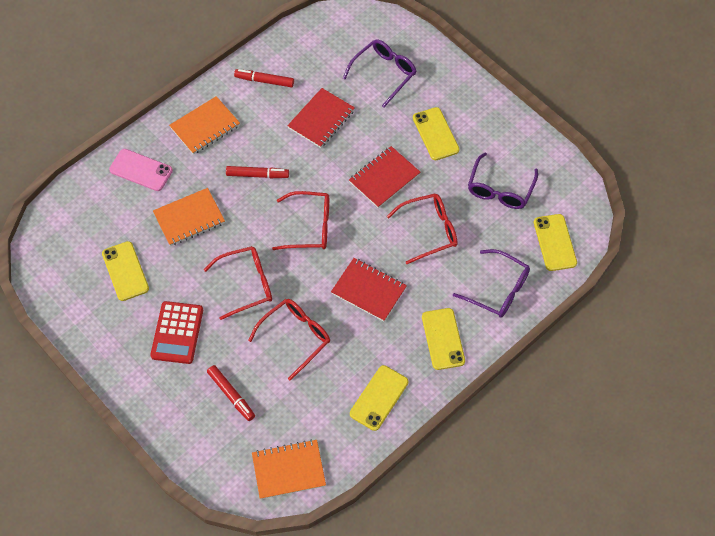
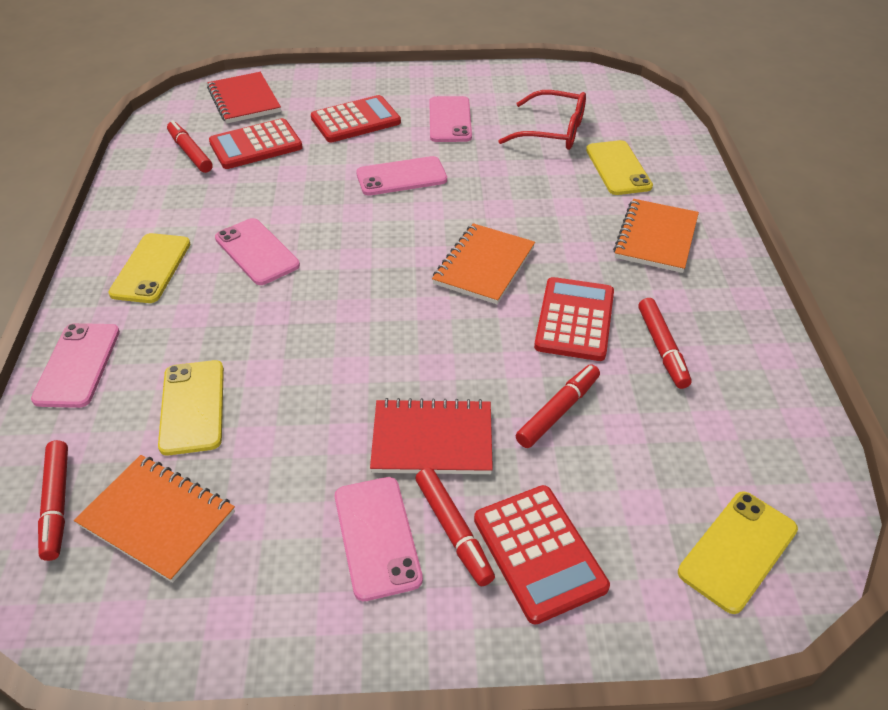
pink phone: 1 -> 5
purple glasses: 3 -> 0
red calculator: 1 -> 4
red glasses: 4 -> 1
red marker: 3 -> 5
red notebook: 3 -> 2
yellow phone: 5 -> 4

